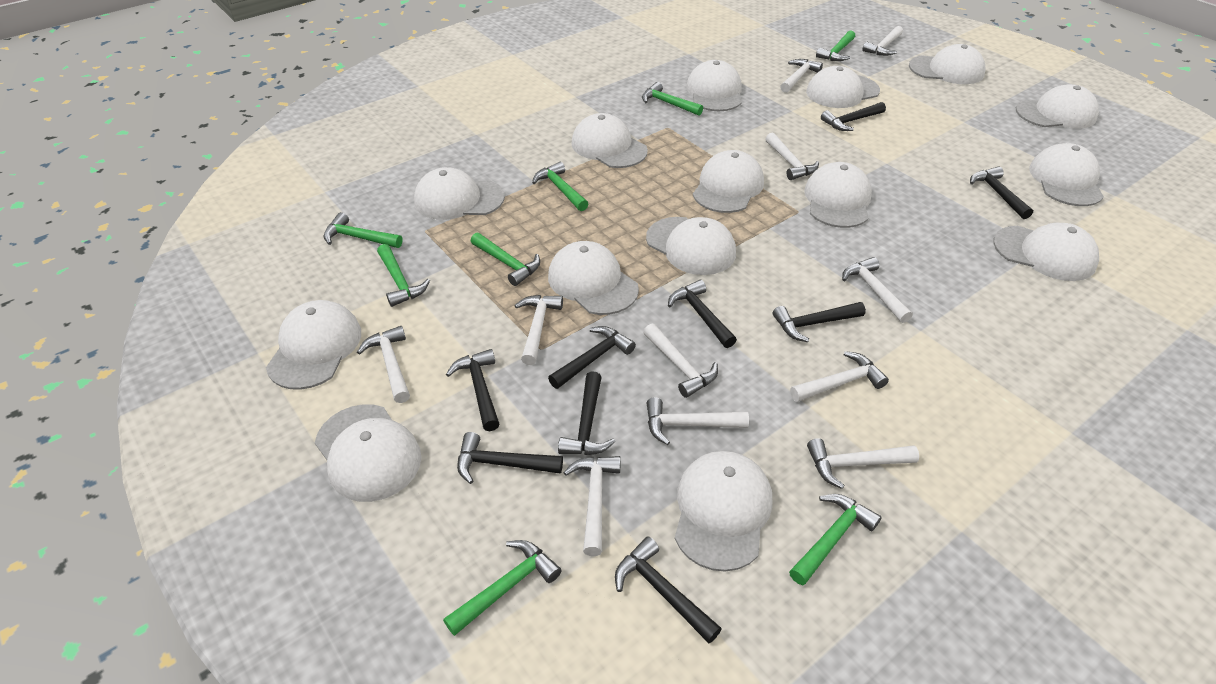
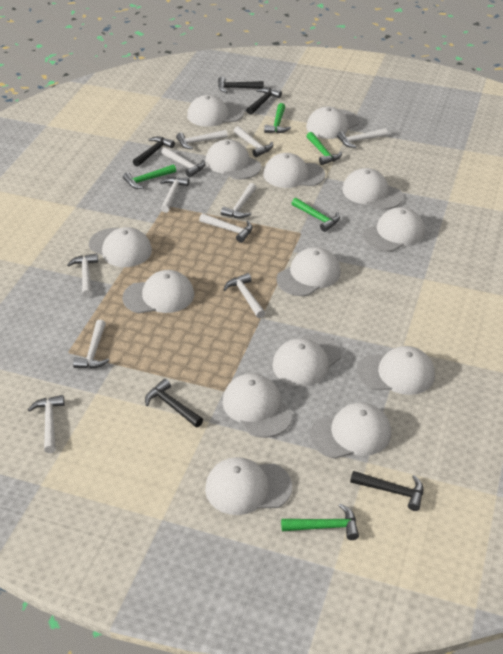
black hammer: 9 -> 5
green hammer: 8 -> 5
white cap: 15 -> 14

